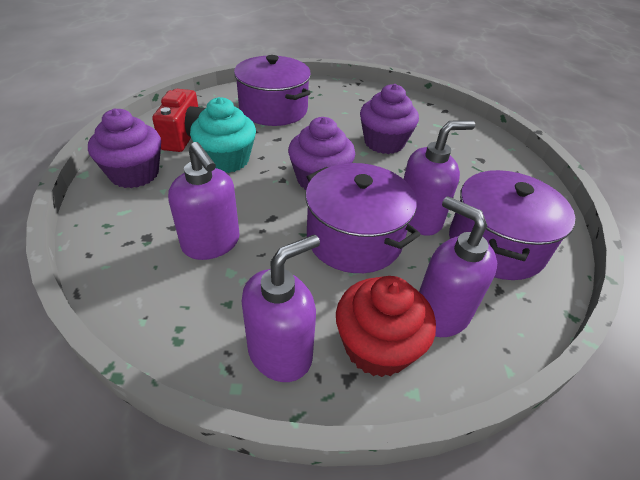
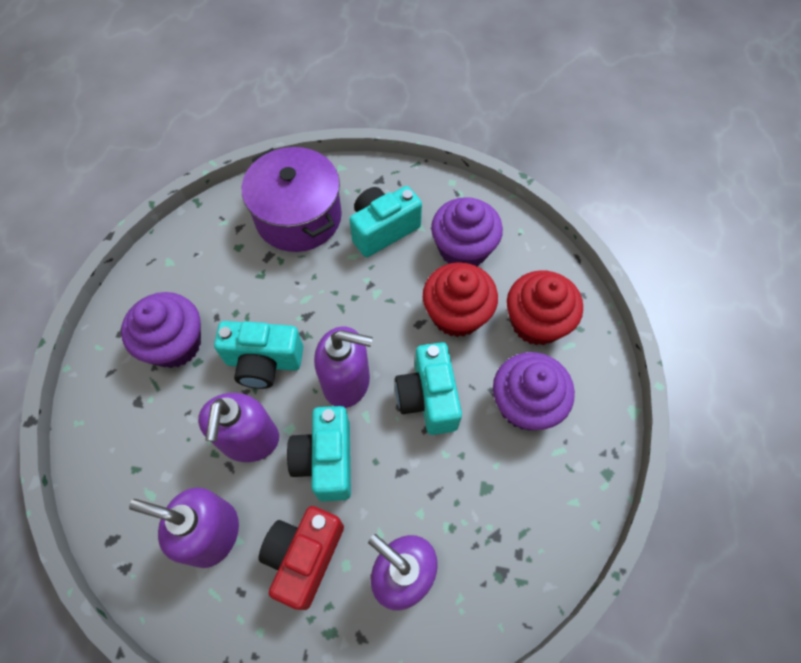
purple pot: 3 -> 1
red cupcake: 1 -> 2
turquoise camera: 0 -> 4
turquoise cupcake: 1 -> 0

